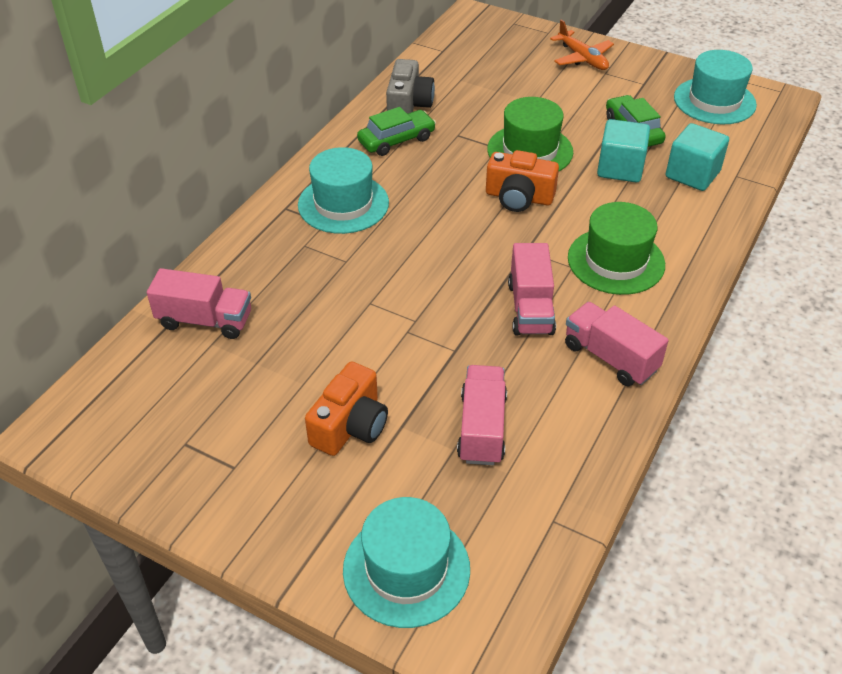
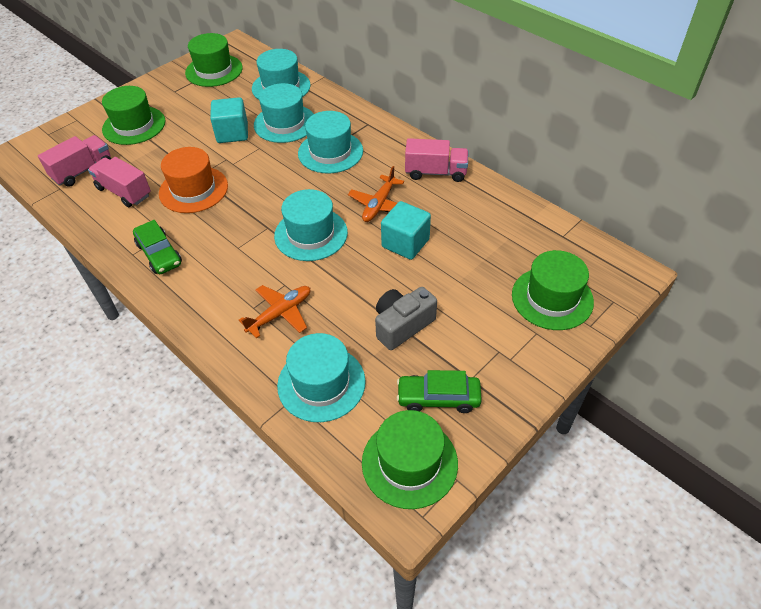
green hat: 2 -> 4
orange camera: 2 -> 0
orange hat: 0 -> 1
orange plane: 1 -> 2
pink truck: 4 -> 3
turquoise hat: 3 -> 5

